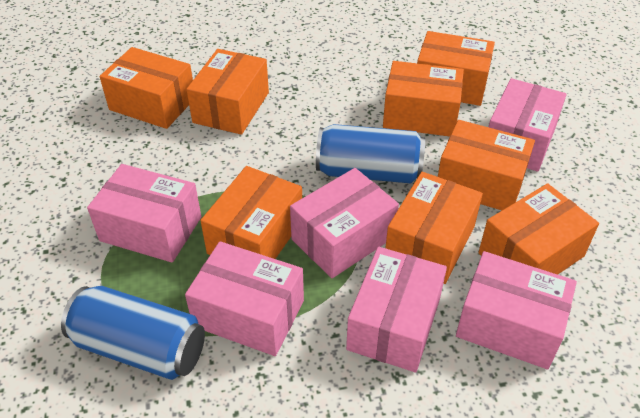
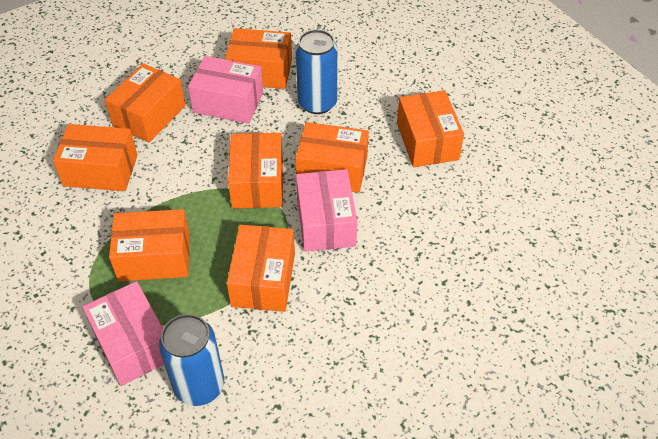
pink box: 6 -> 3

